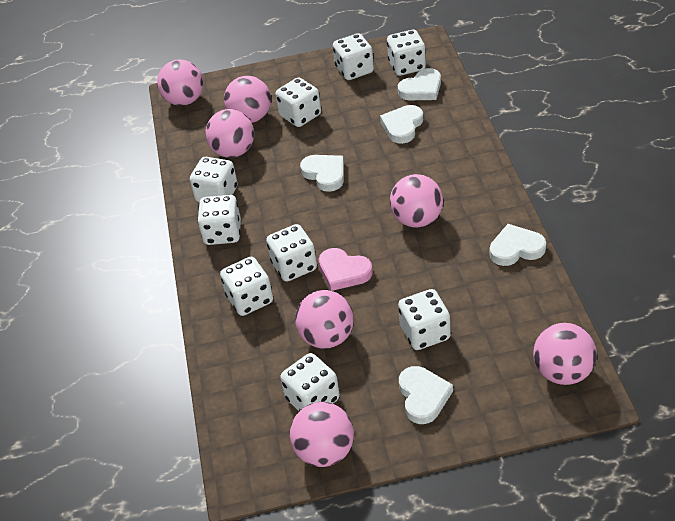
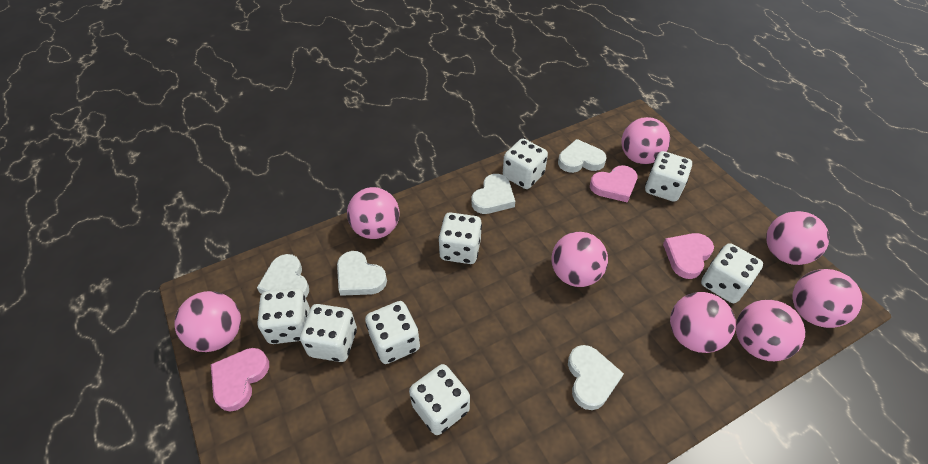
pink ball: 7 -> 8
pink heart: 1 -> 3
white dice: 9 -> 8

